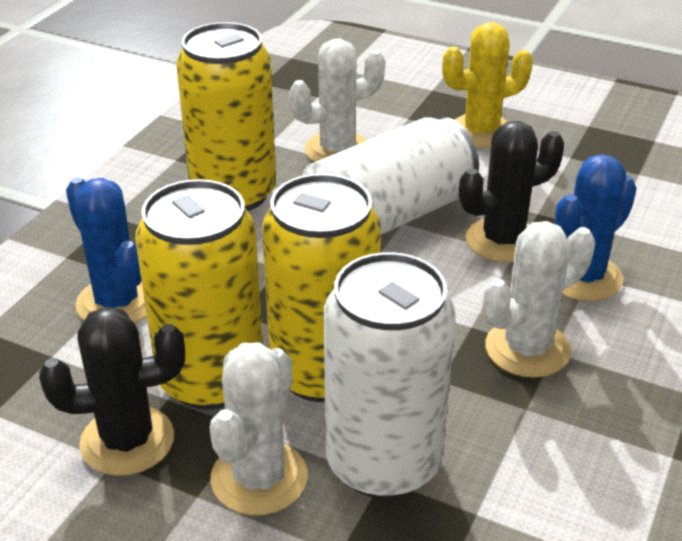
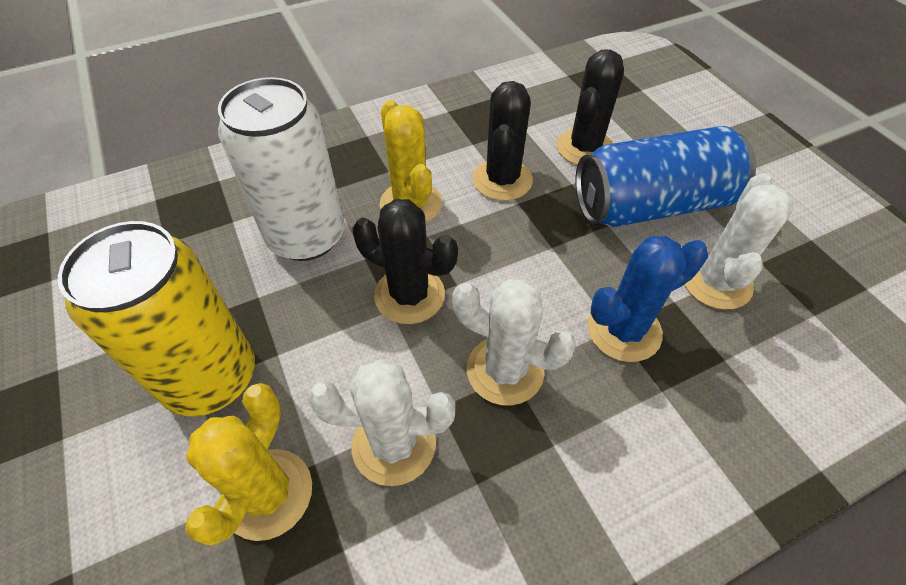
black cactus: 2 -> 3
blue cactus: 2 -> 1
blue can: 0 -> 1
white can: 2 -> 1
yellow cactus: 1 -> 2
yellow can: 3 -> 1

